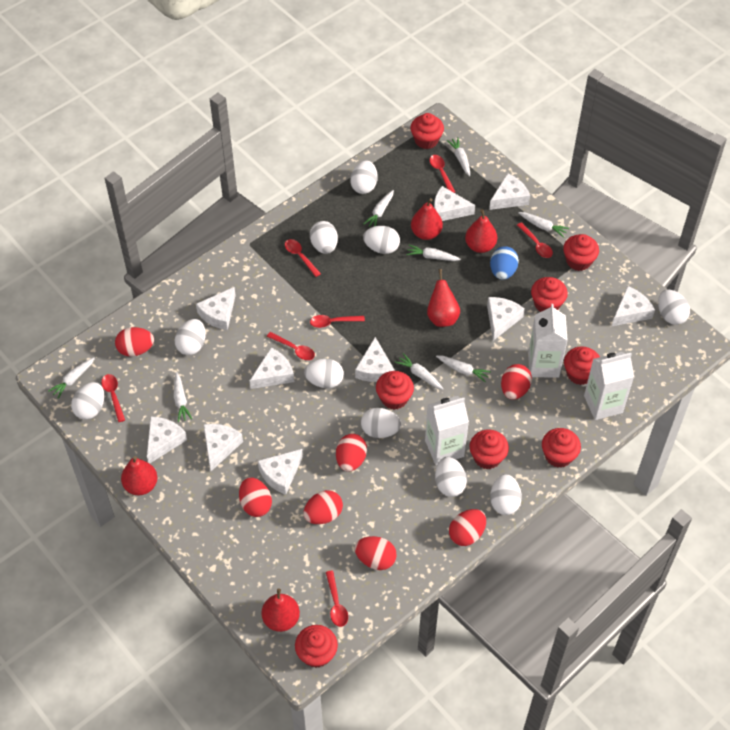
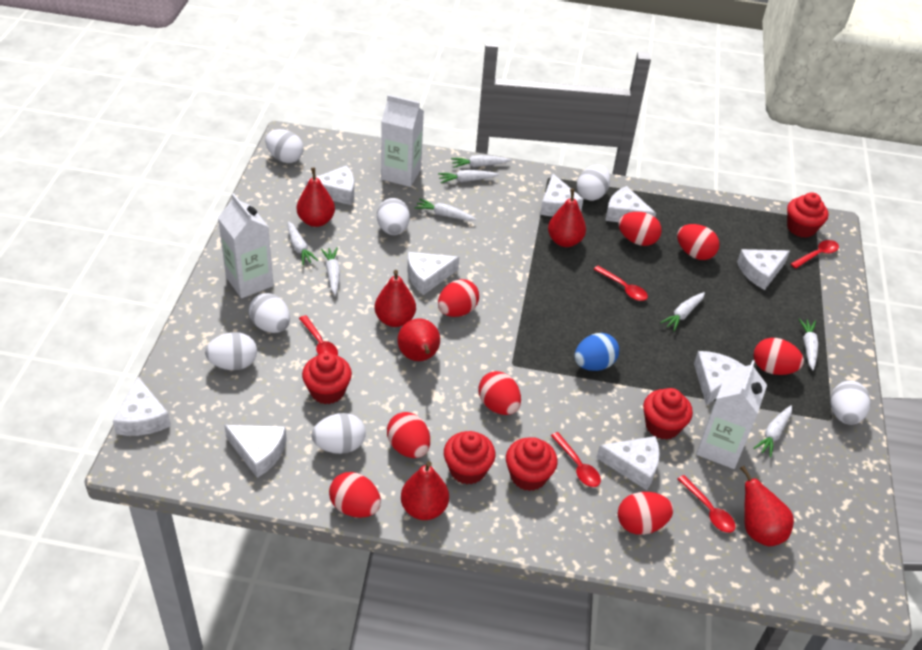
red cupcake: 8 -> 5
red egg: 7 -> 8
red pear: 5 -> 6
red spoon: 7 -> 5
white cheese: 10 -> 9
white egg: 10 -> 7

